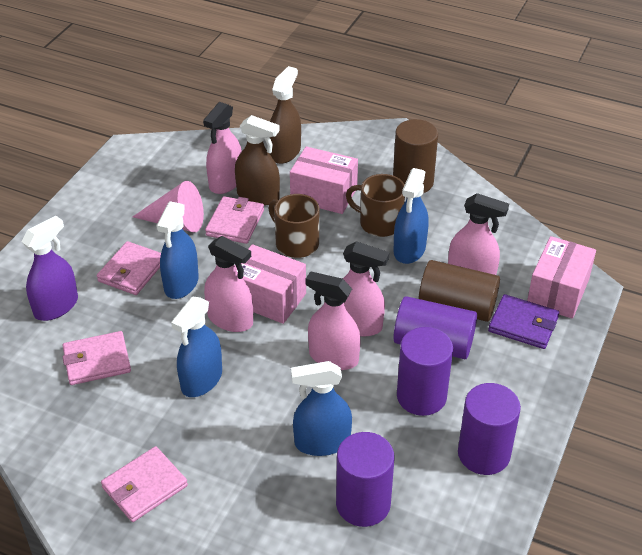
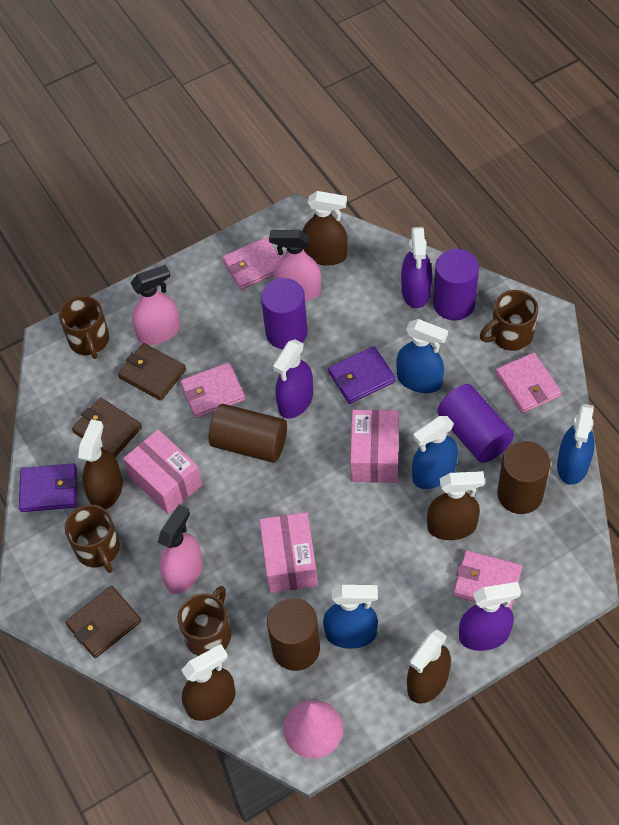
brown cylinder: 2 -> 3
brown mug: 2 -> 4
brown spray bottle: 2 -> 5
brown wallet: 0 -> 3
pink spray bottle: 5 -> 3
purple cylinder: 4 -> 3
purple spray bottle: 1 -> 3
purple wallet: 1 -> 2

